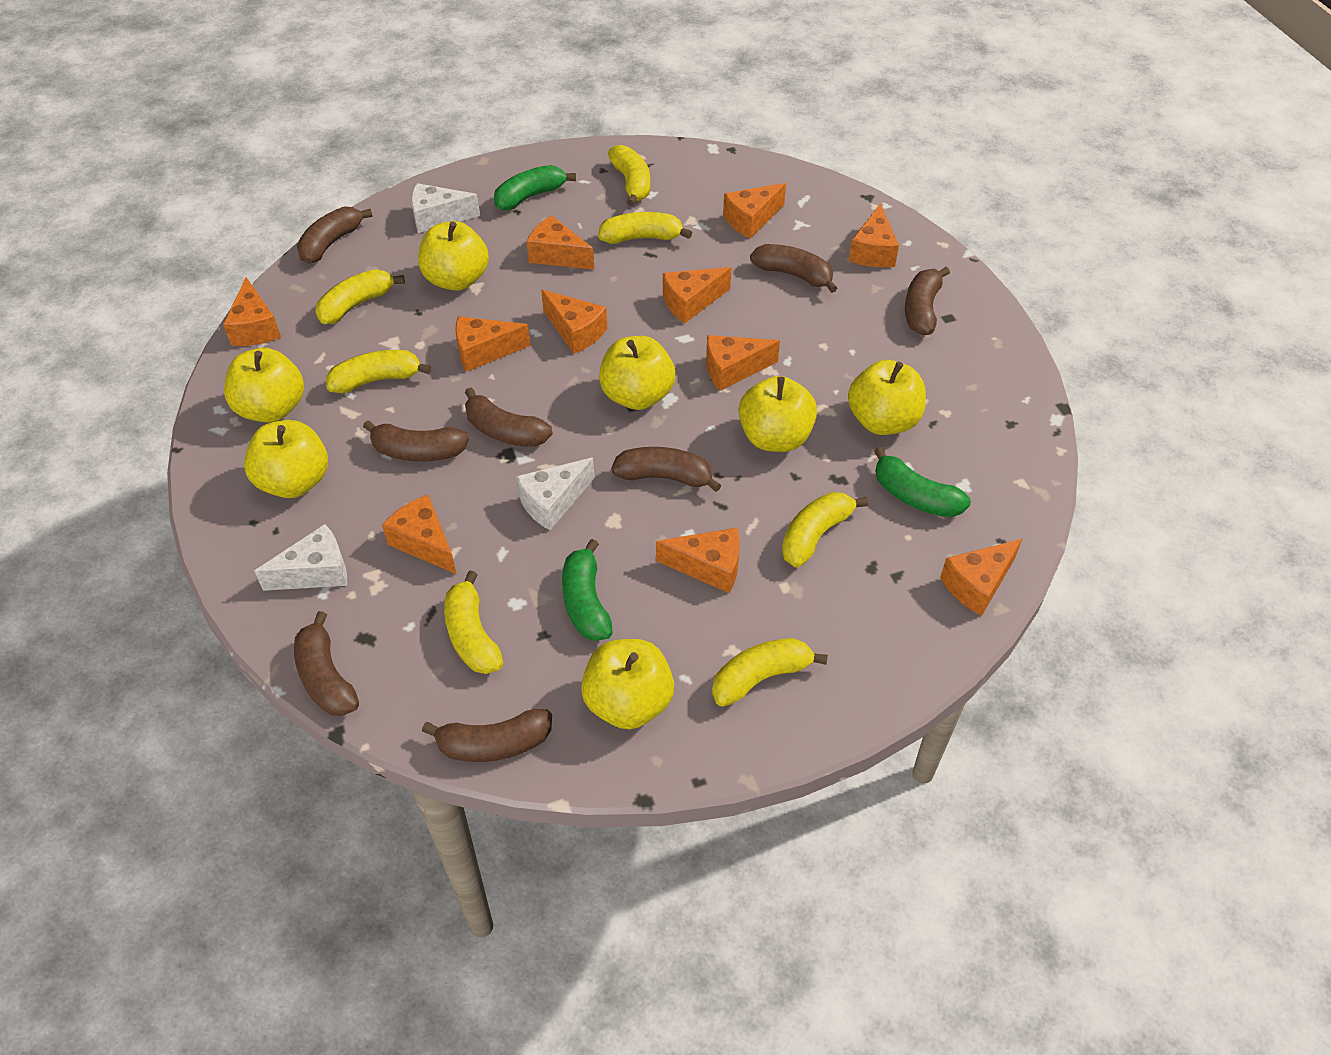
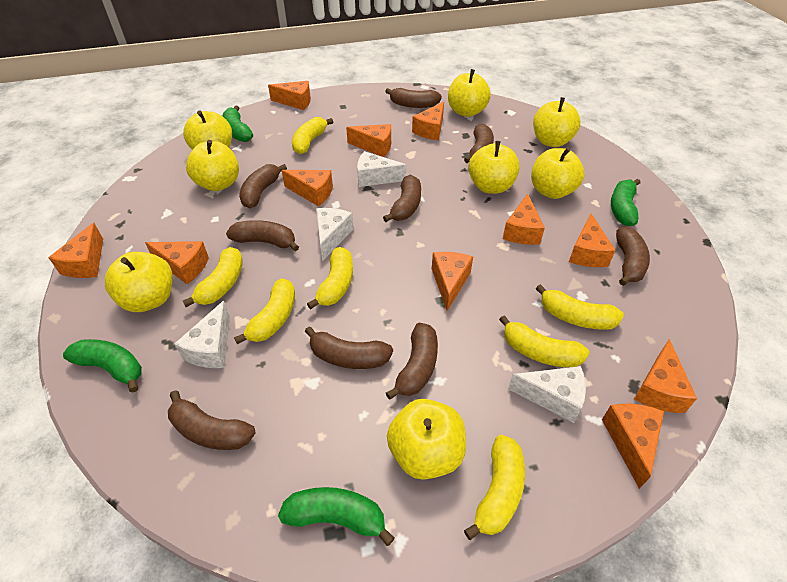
brown banana: 8 -> 9
green banana: 3 -> 4
white cheese: 3 -> 4
yellow apple: 7 -> 8

